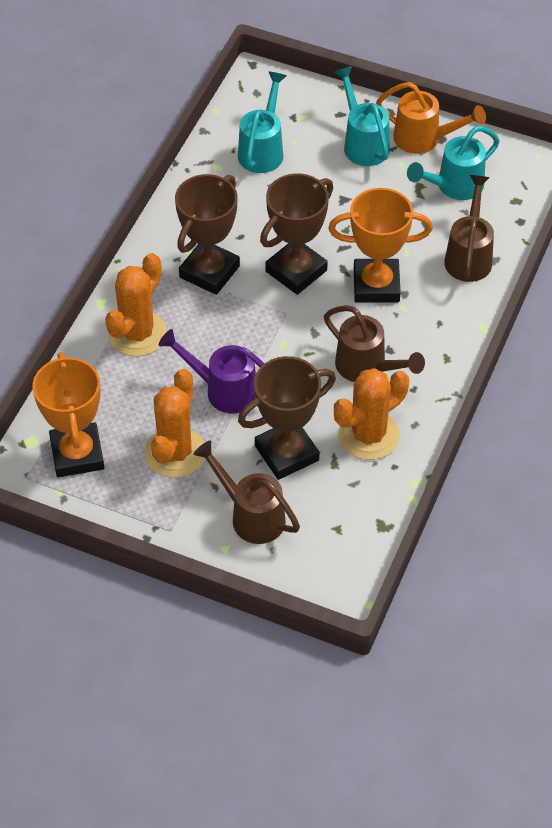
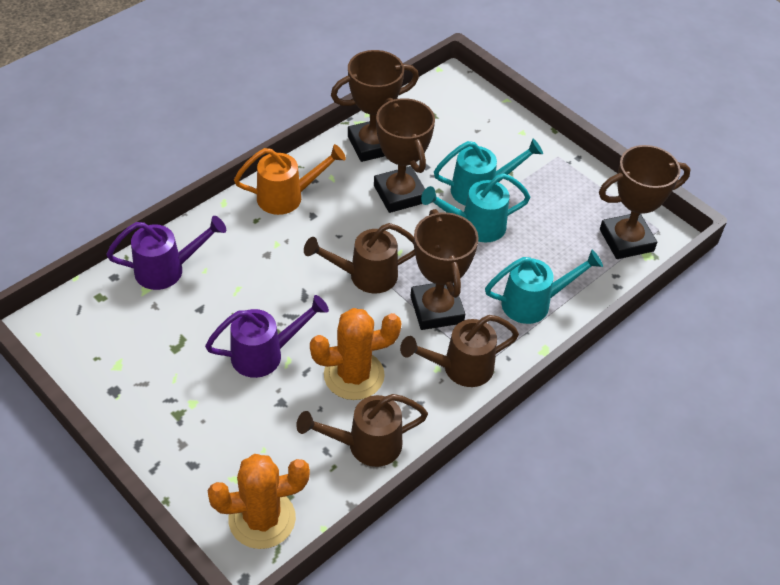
brown trophy: 3 -> 4
orange cactus: 3 -> 2
orange trophy: 2 -> 0
purple watering can: 1 -> 2

